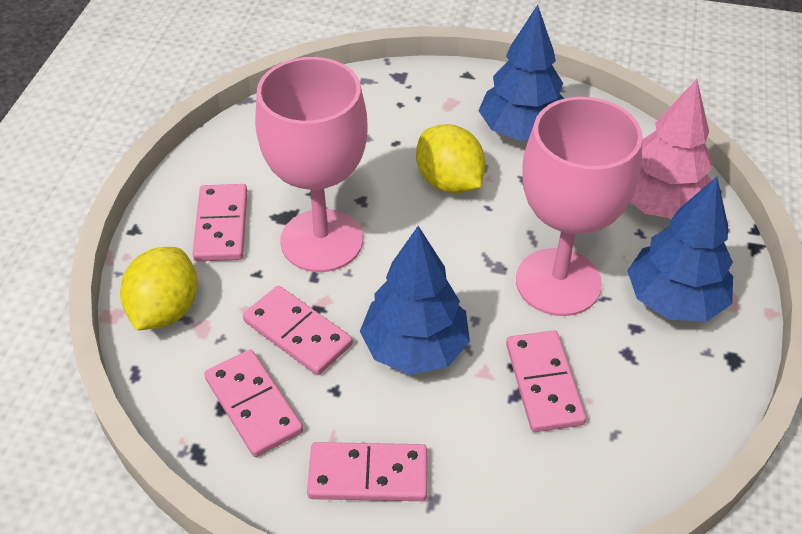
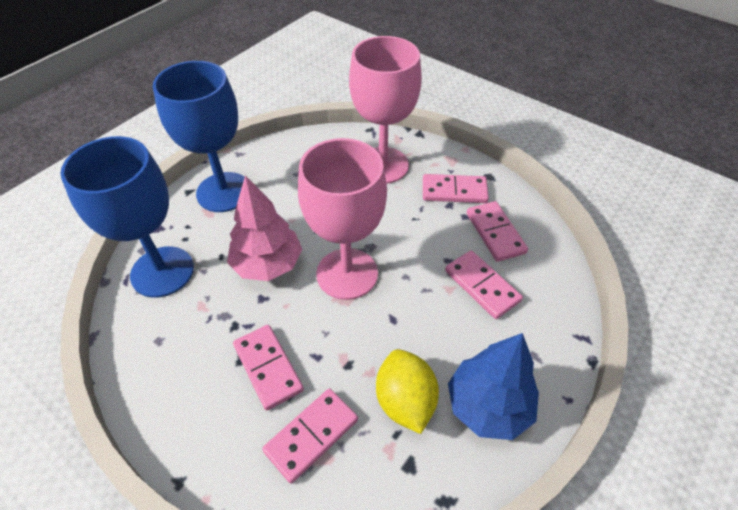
blue goblet: 0 -> 2
blue tree: 3 -> 1
yellow lemon: 2 -> 1

